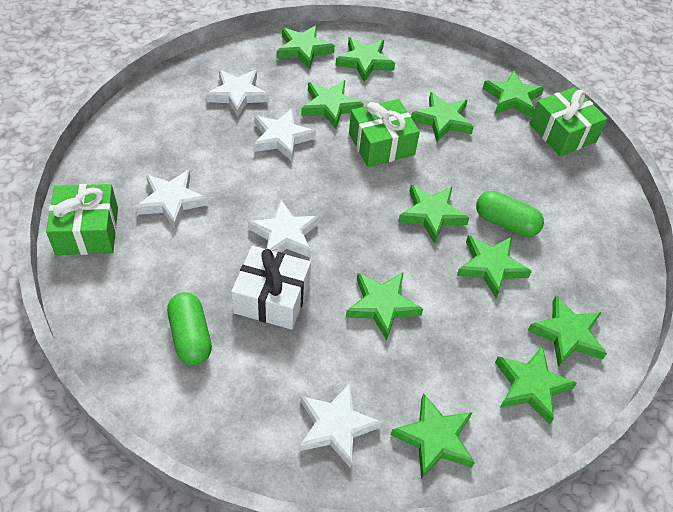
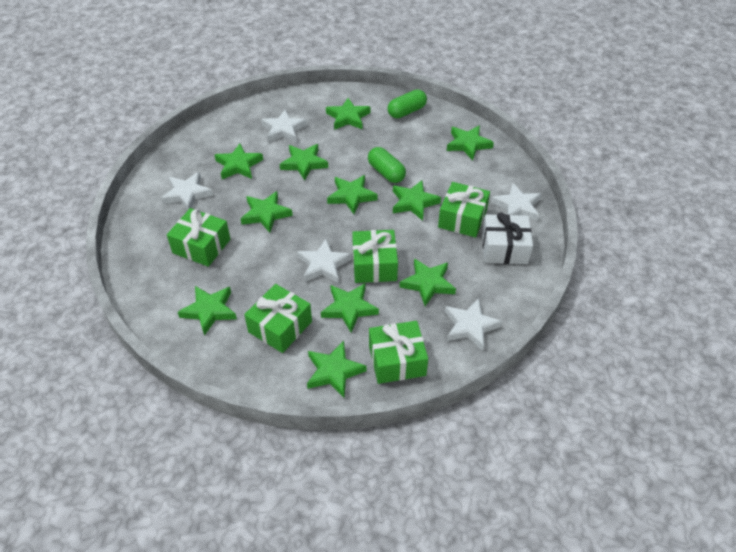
green gift: 3 -> 5

